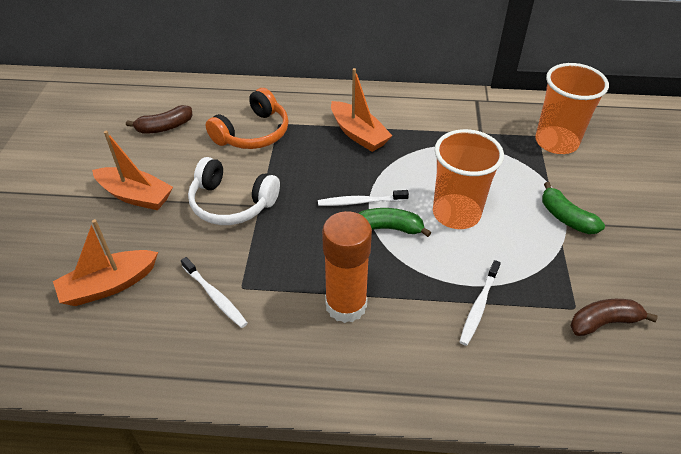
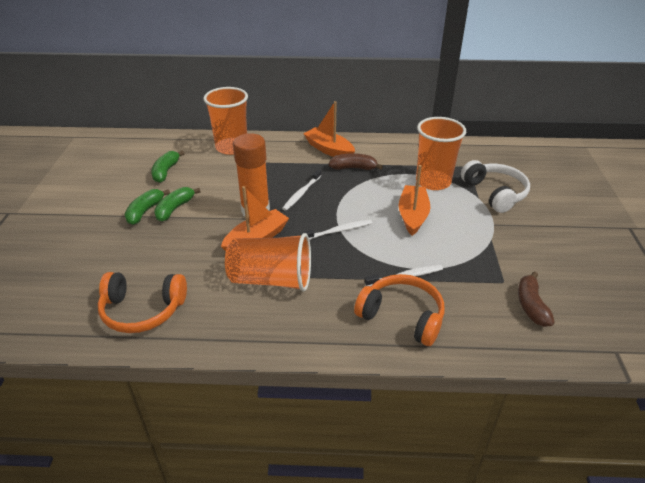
green banana: 2 -> 3
orange cup: 2 -> 3
orange headphones: 1 -> 2

